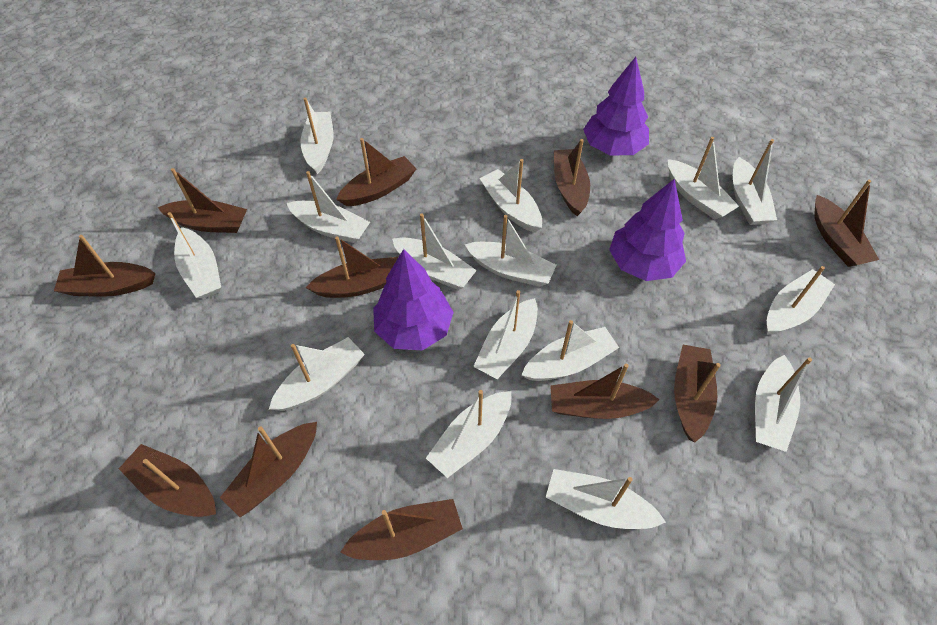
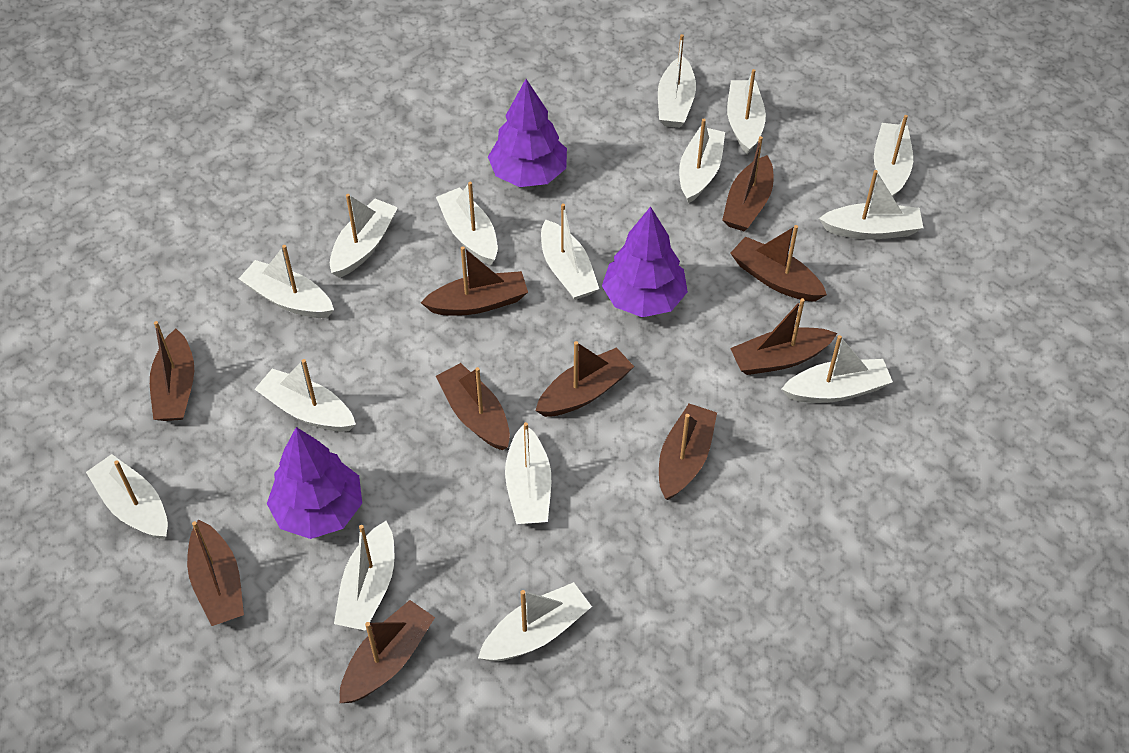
brown boat: 11 -> 10

